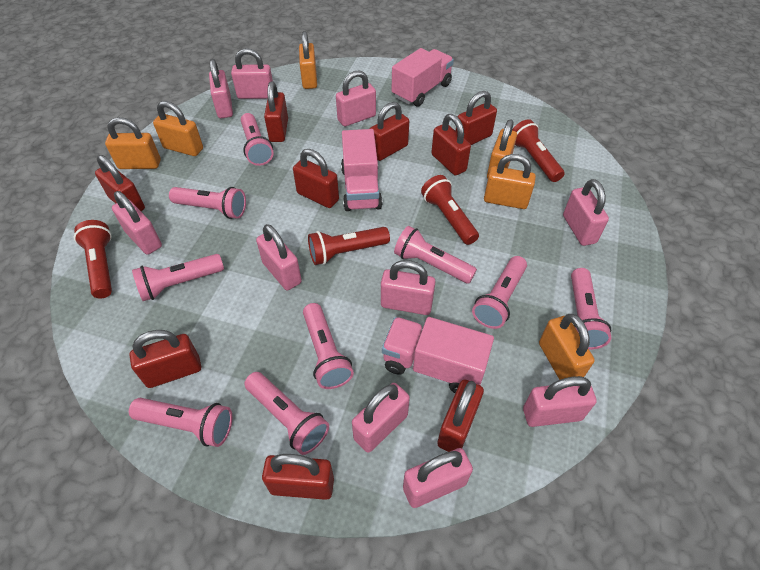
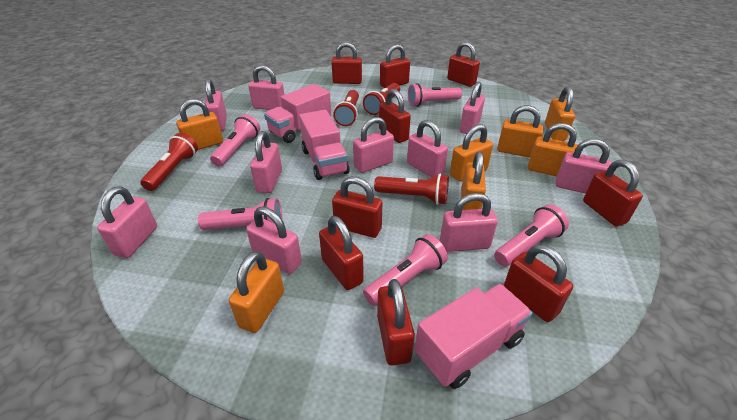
orange padlock: 6 -> 7
pink flashlight: 9 -> 5

